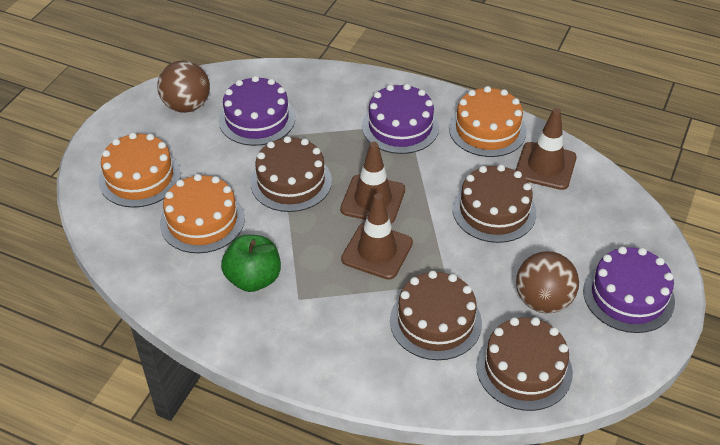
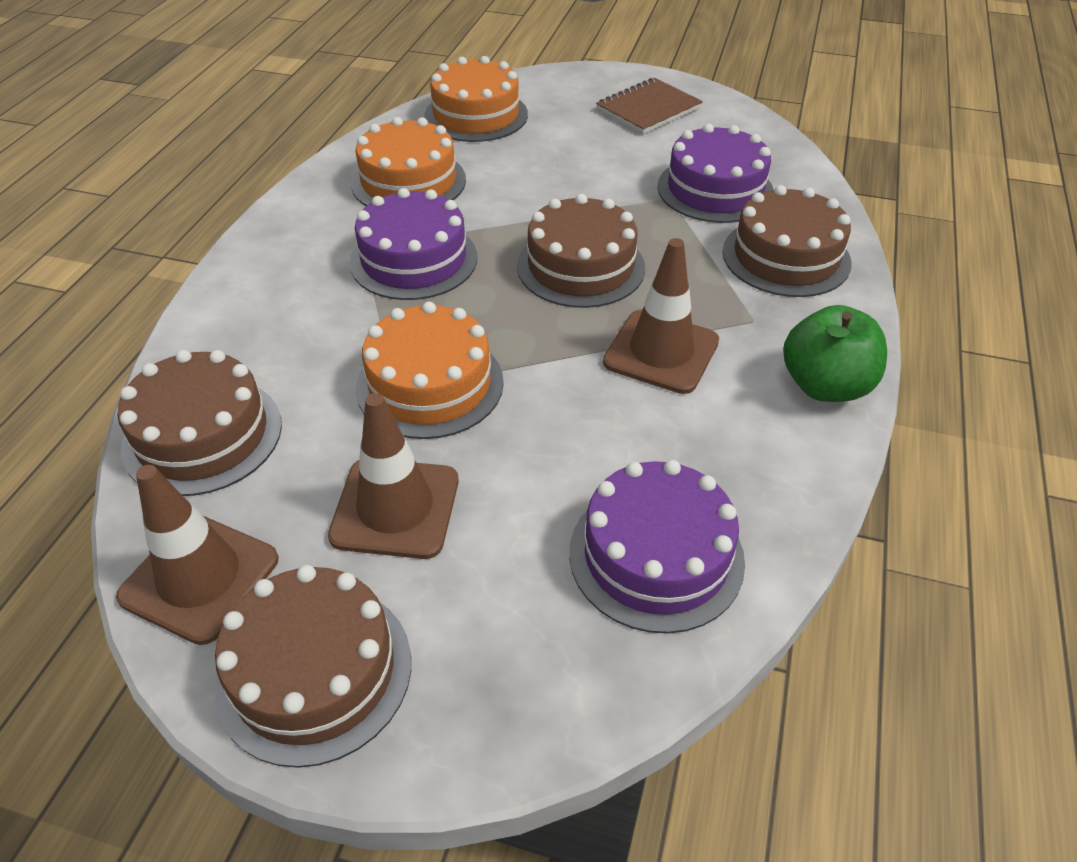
brown ball: 2 -> 0
brown notebook: 0 -> 1

